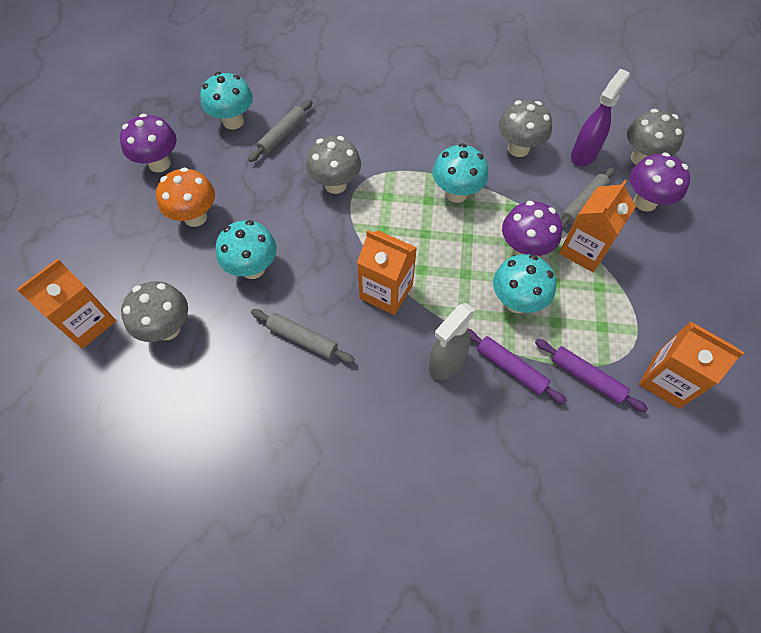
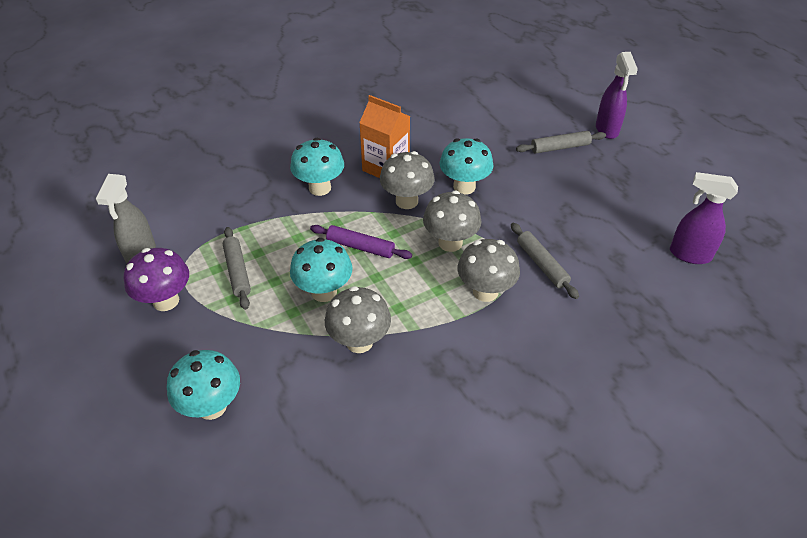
orange carton: 4 -> 1
orange mushroom: 1 -> 0
purple mushroom: 3 -> 1
purple rolling pin: 2 -> 1
purple spray bottle: 1 -> 2

